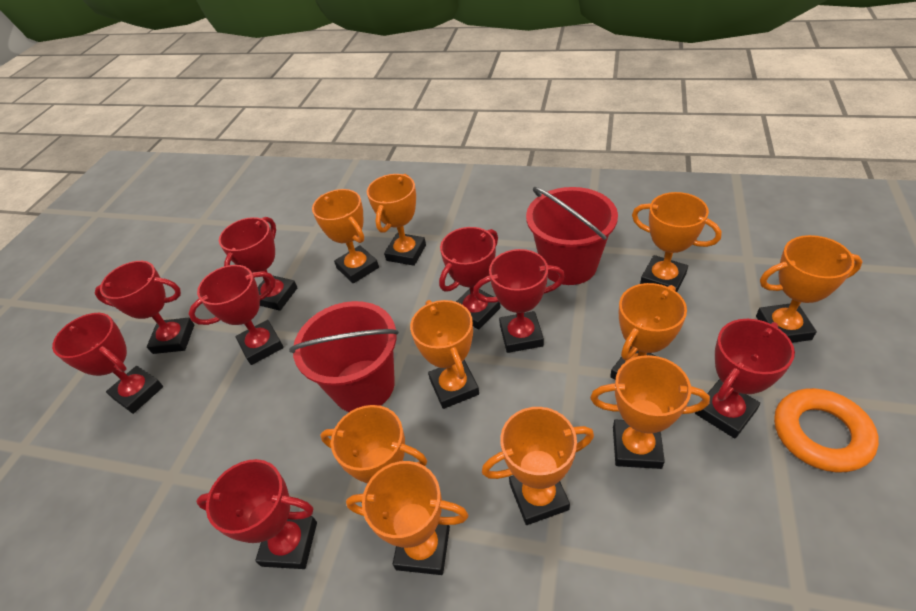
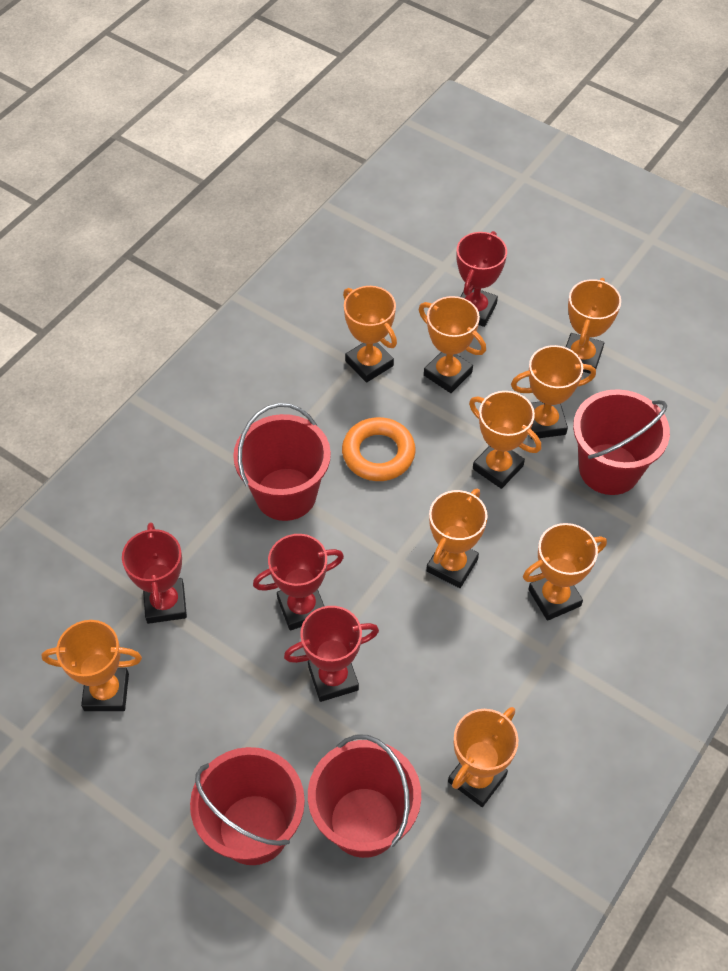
orange trophy: 10 -> 9
red bucket: 2 -> 4
red trophy: 8 -> 4

